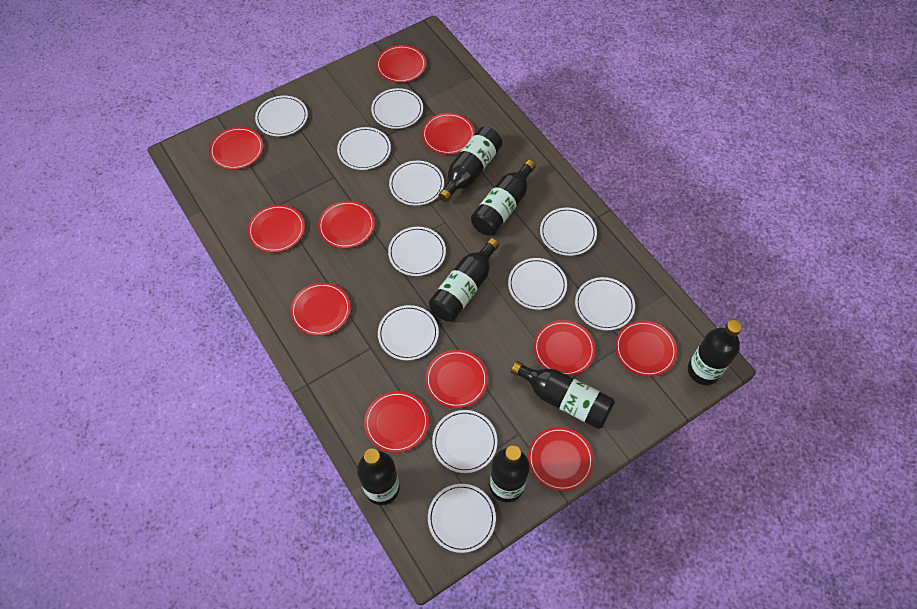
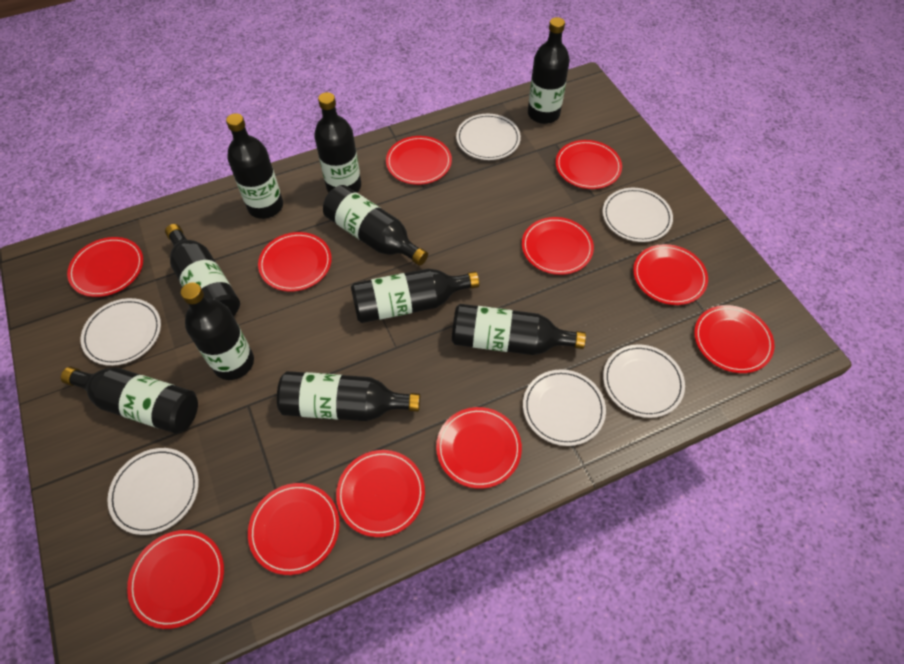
black bottle: 7 -> 10
white plate: 11 -> 6

